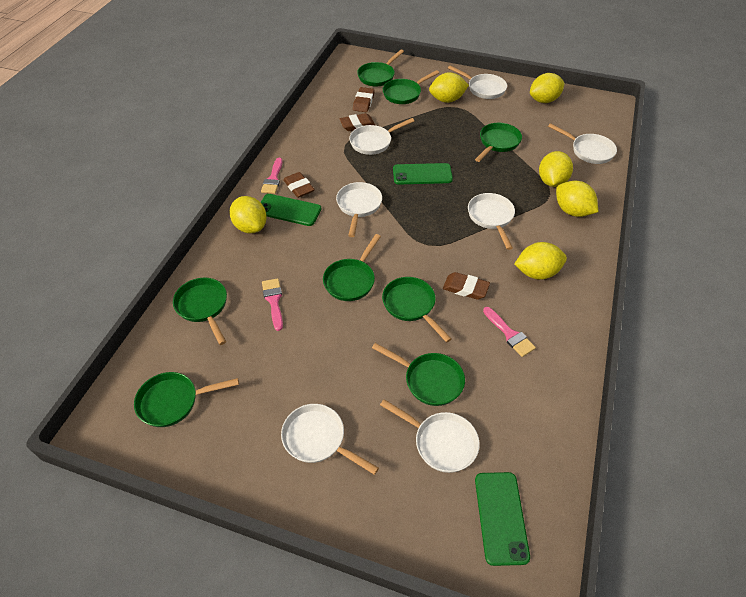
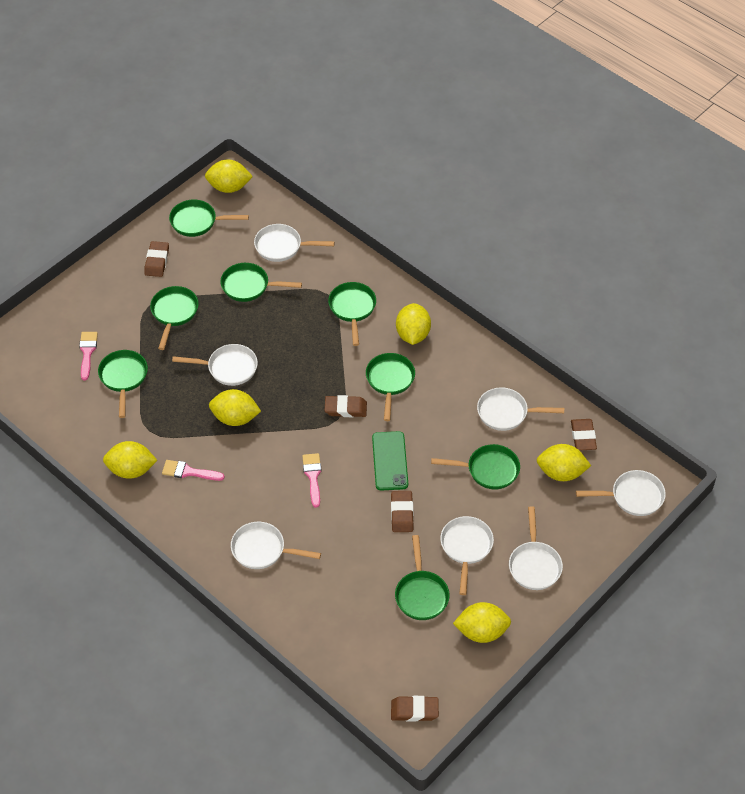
brown eraser: 4 -> 5
green phone: 3 -> 1

